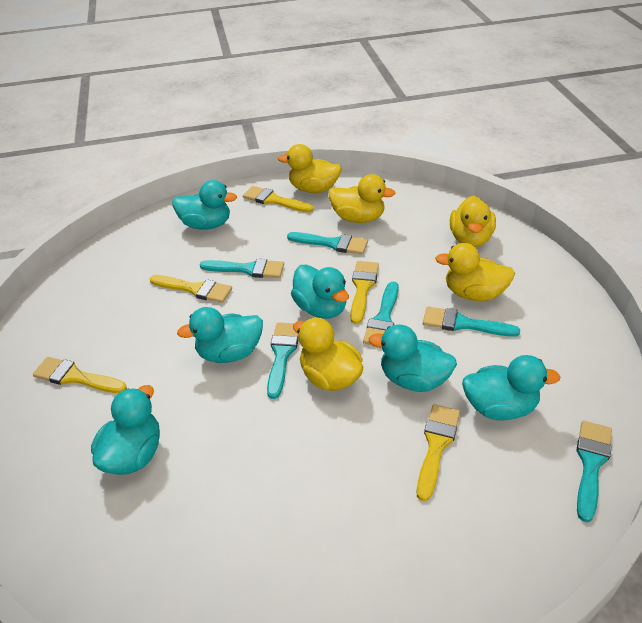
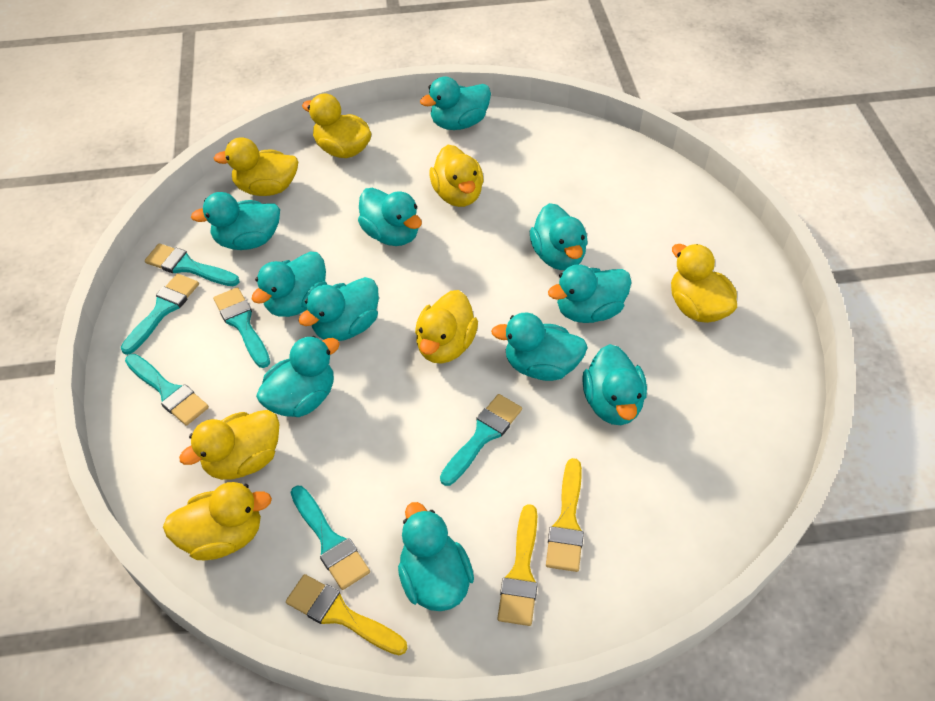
turquoise duck: 6 -> 11
yellow brush: 5 -> 3
yellow duck: 5 -> 7

